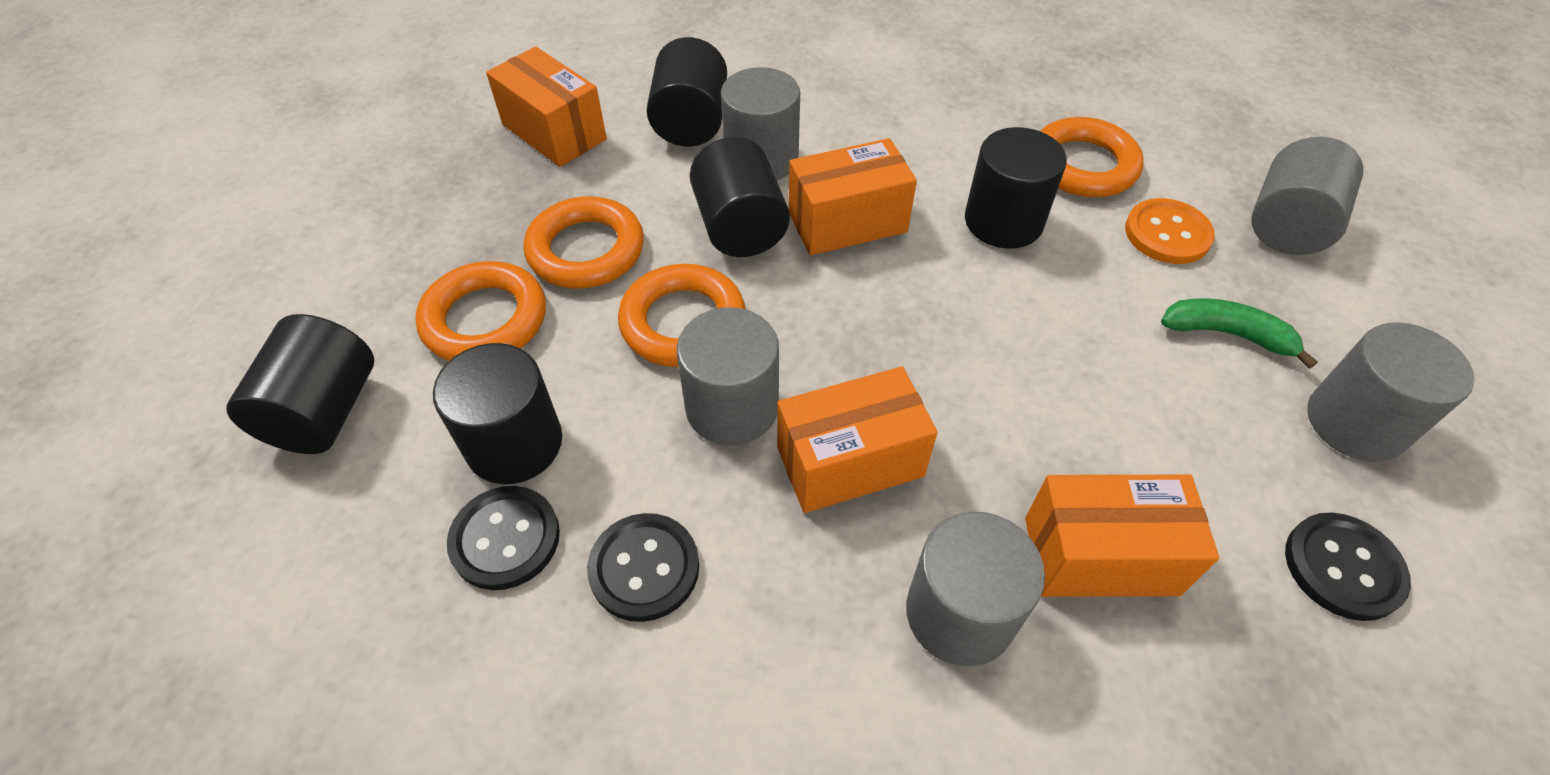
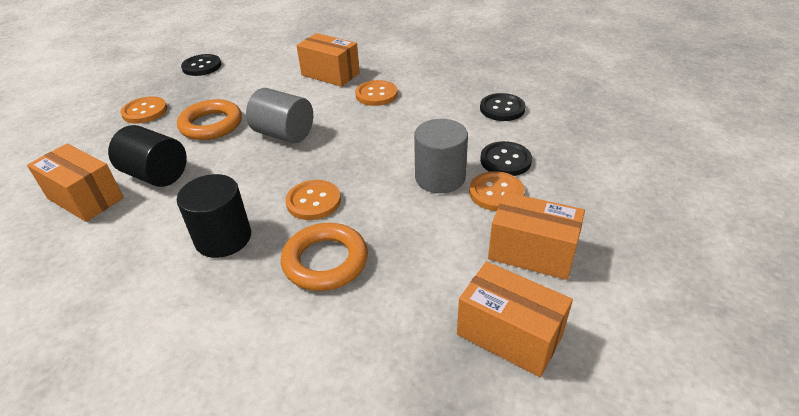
black cylinder: 5 -> 2
green banana: 1 -> 0
grey cylinder: 5 -> 2
orange button: 1 -> 4
orange ring: 4 -> 2

